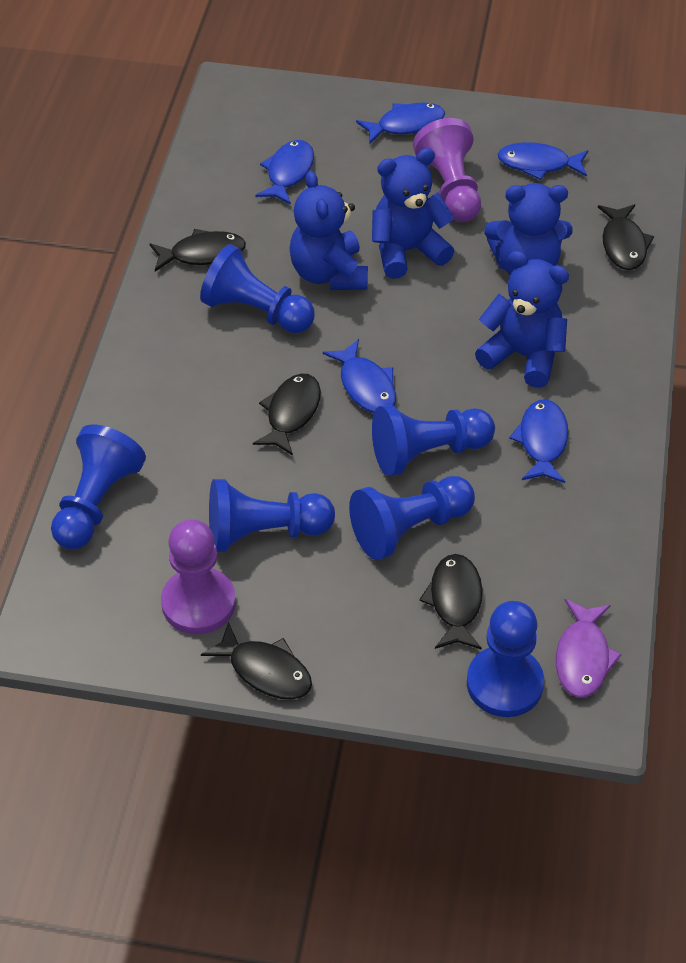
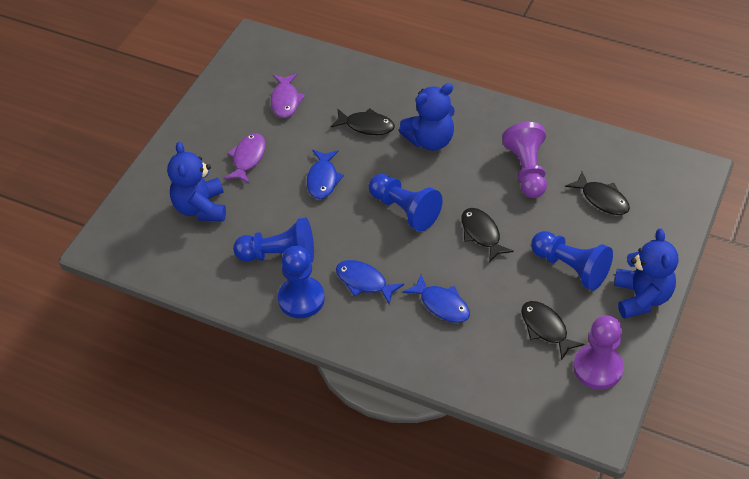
black fish: 5 -> 4
blue fish: 5 -> 3
blue pawn: 6 -> 4
blue teddy bear: 4 -> 3
purple fish: 1 -> 2

